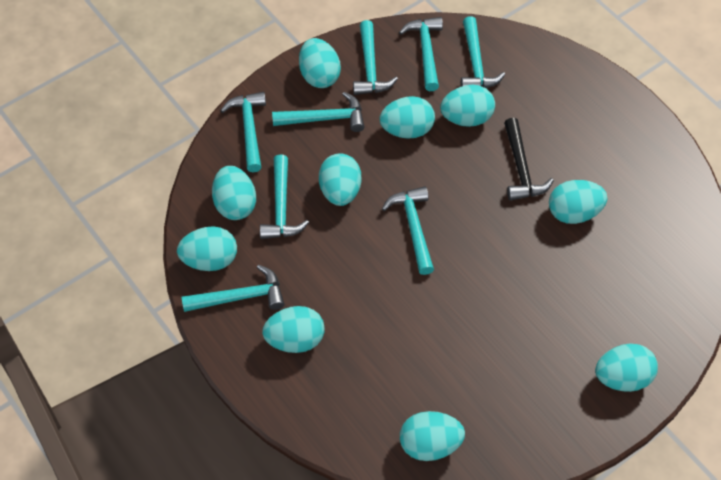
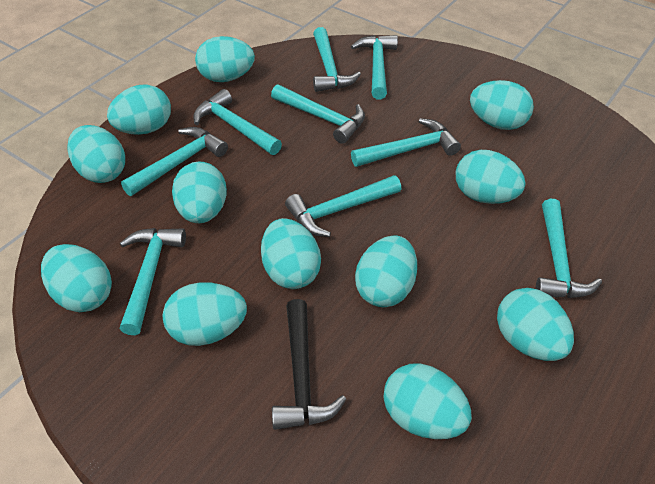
turquoise egg: 10 -> 12
turquoise hammer: 8 -> 9

